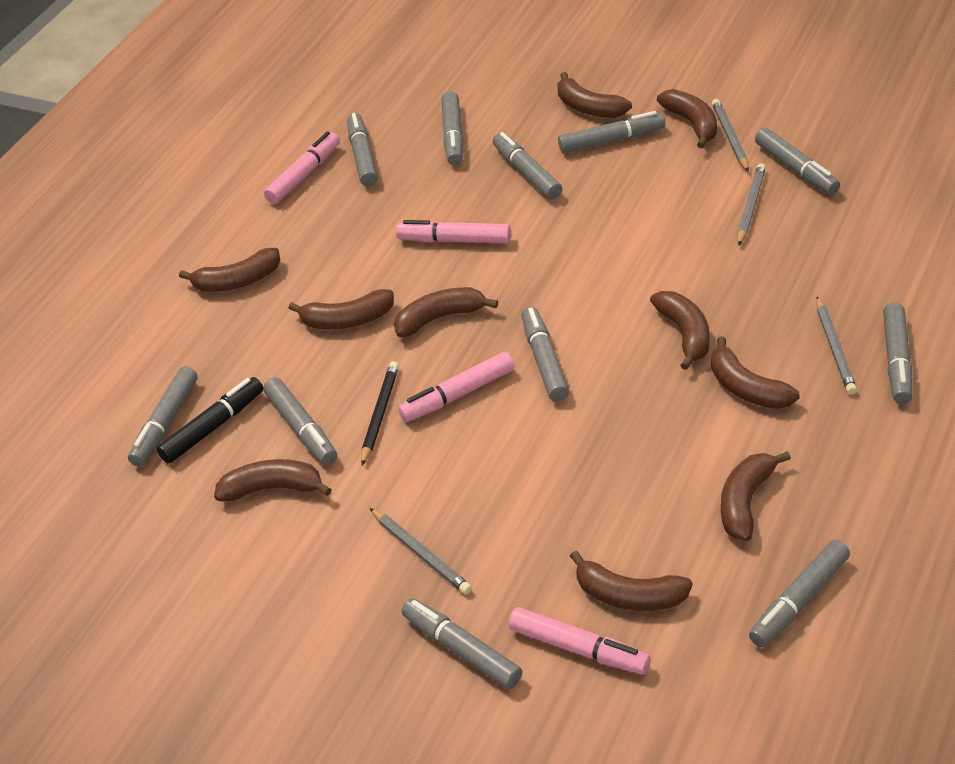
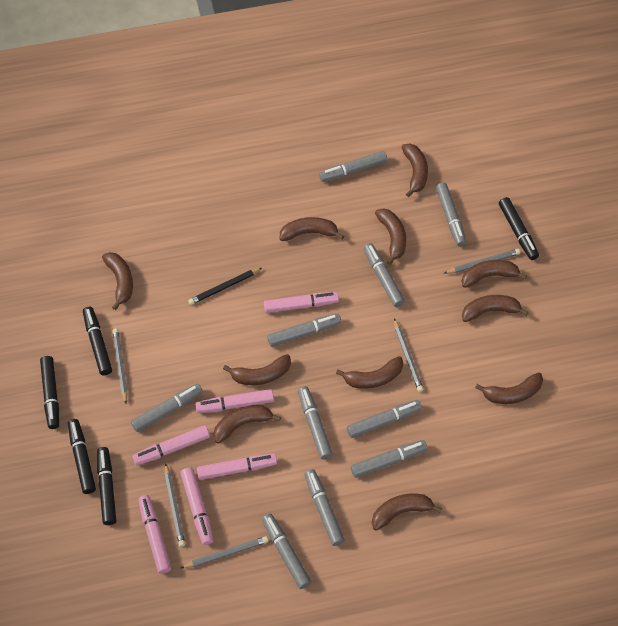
black marker: 1 -> 5
brown banana: 10 -> 11
grey marker: 11 -> 10
grey pencil: 4 -> 5
pink marker: 4 -> 6

